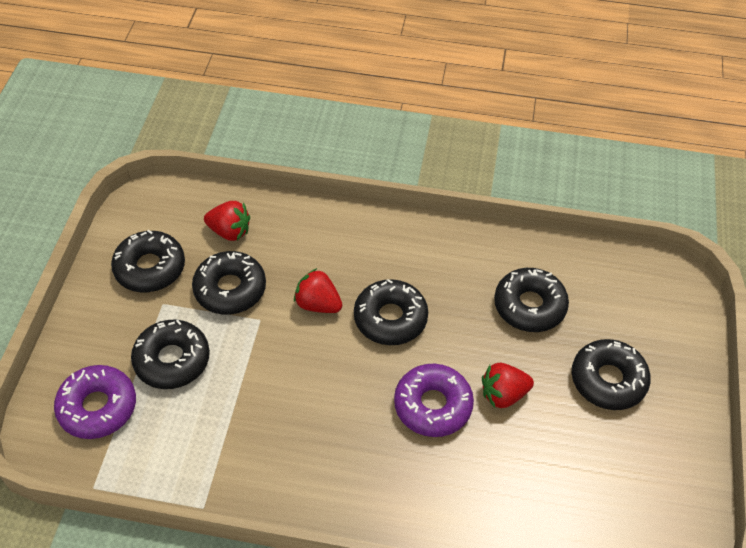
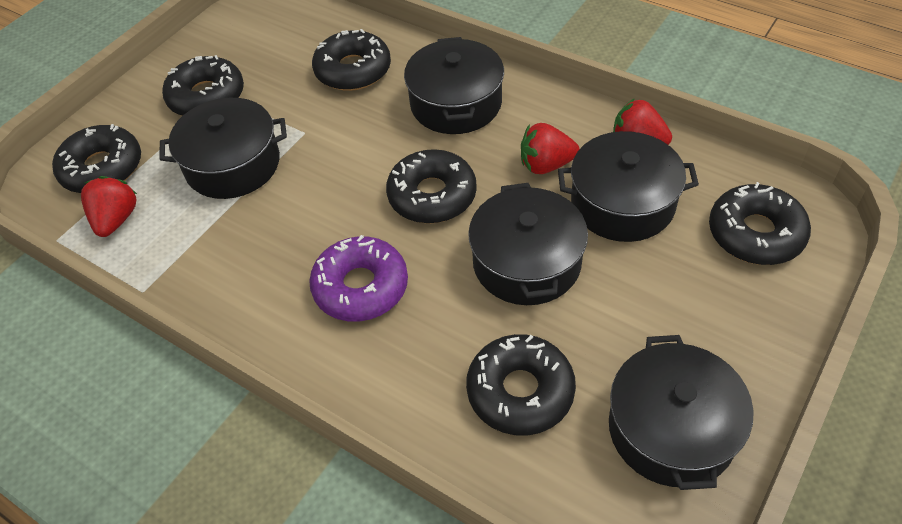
black pot: 0 -> 5
purple donut: 2 -> 1

